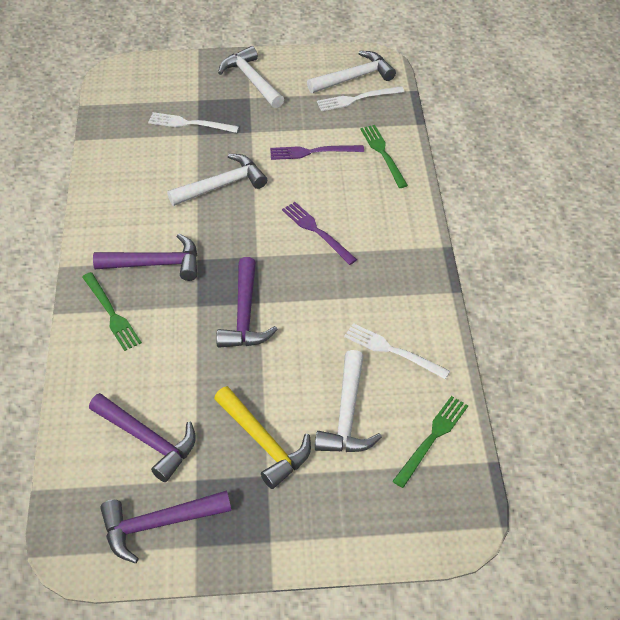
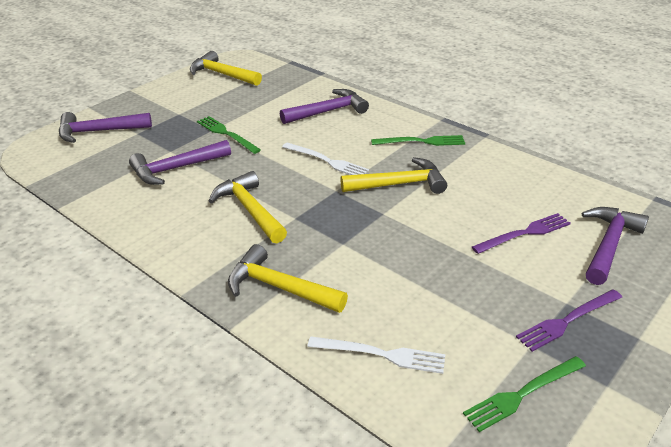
white fork: 3 -> 2
white hammer: 4 -> 0
yellow hammer: 1 -> 4

